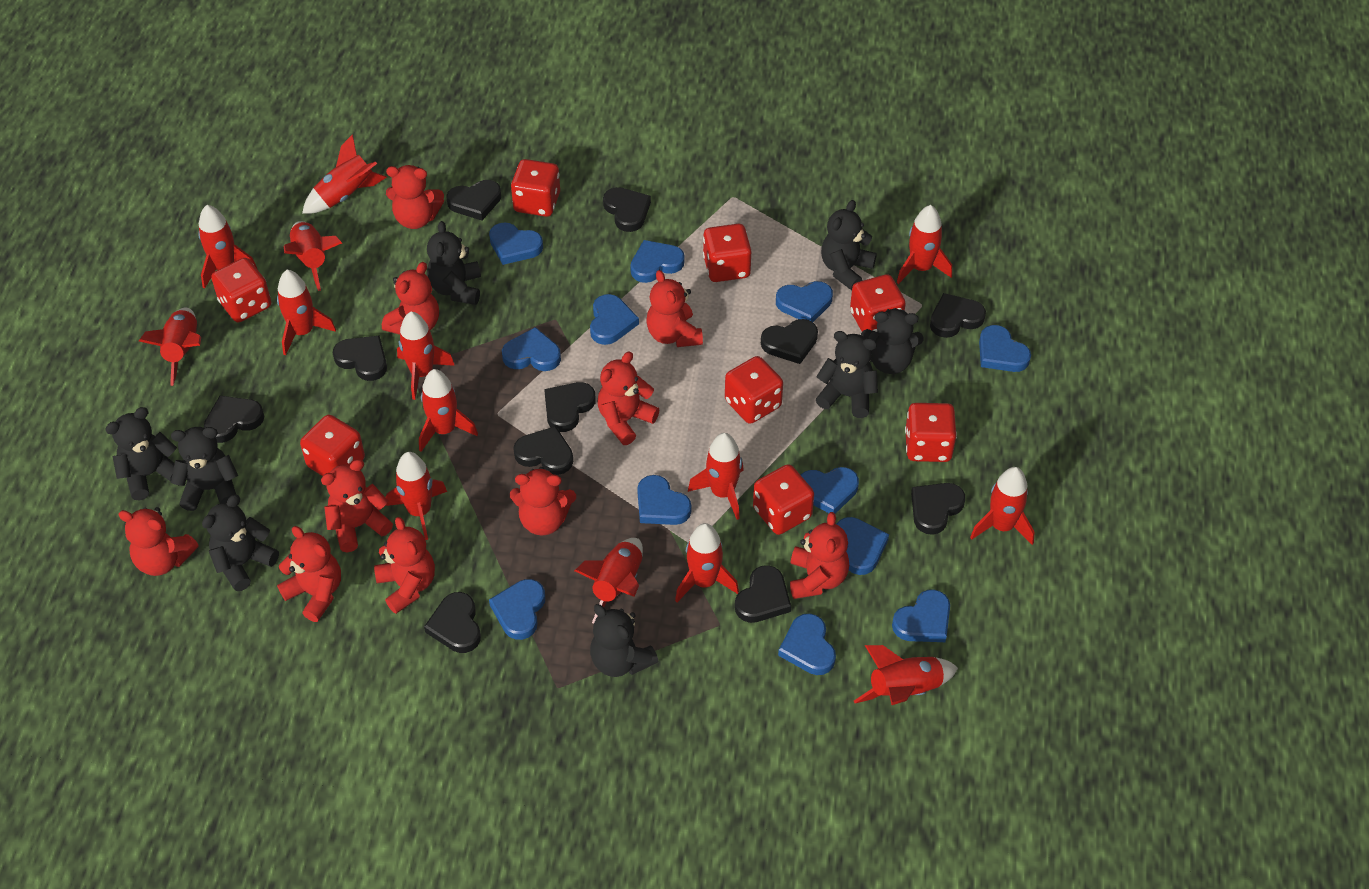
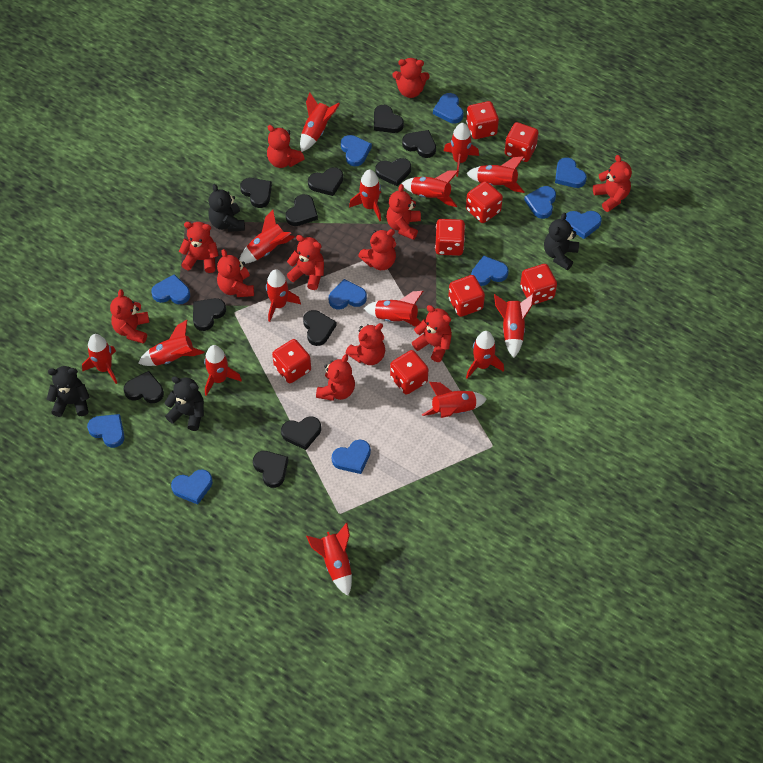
black teddy bear: 8 -> 4
blue heart: 12 -> 11
red rocket: 14 -> 15
red teddy bear: 10 -> 12

